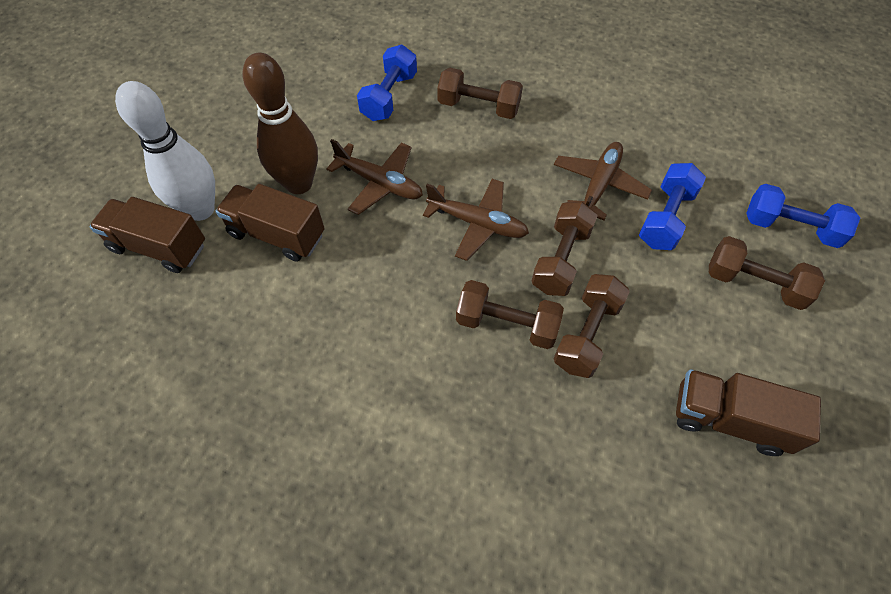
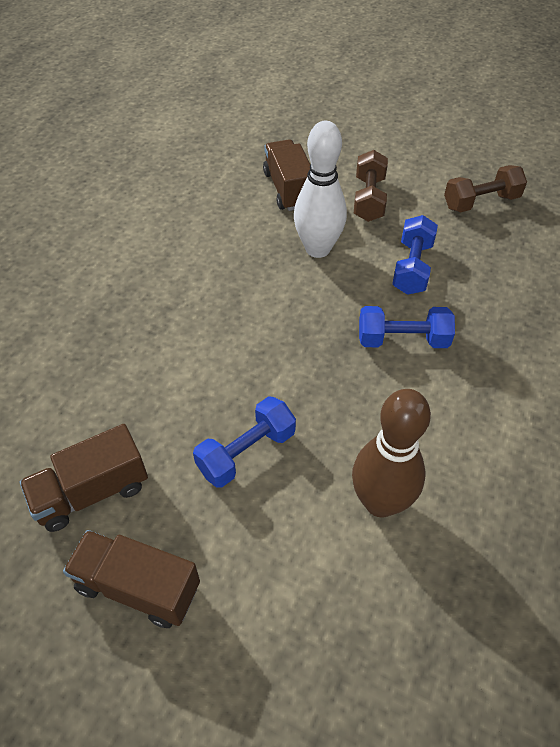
brown dumbbell: 5 -> 2
brown plane: 3 -> 0

